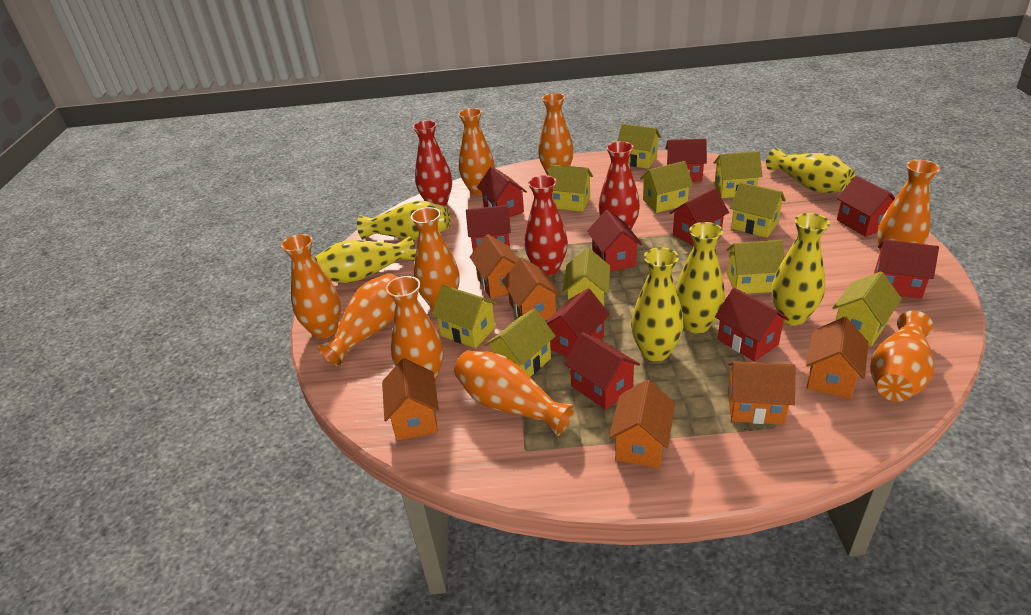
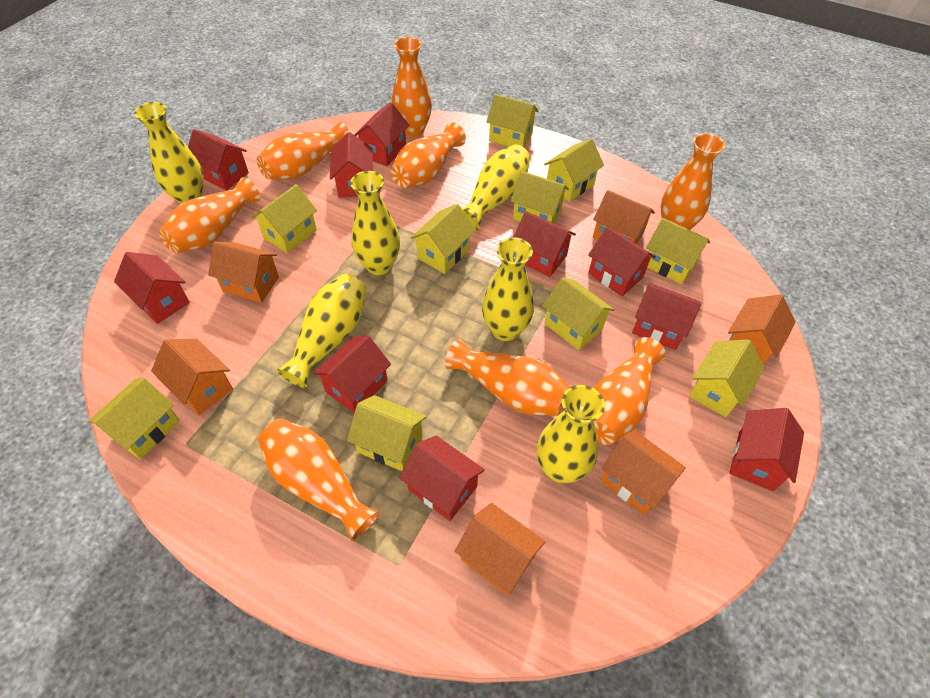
orange vase: 9 -> 8
red vase: 3 -> 0

